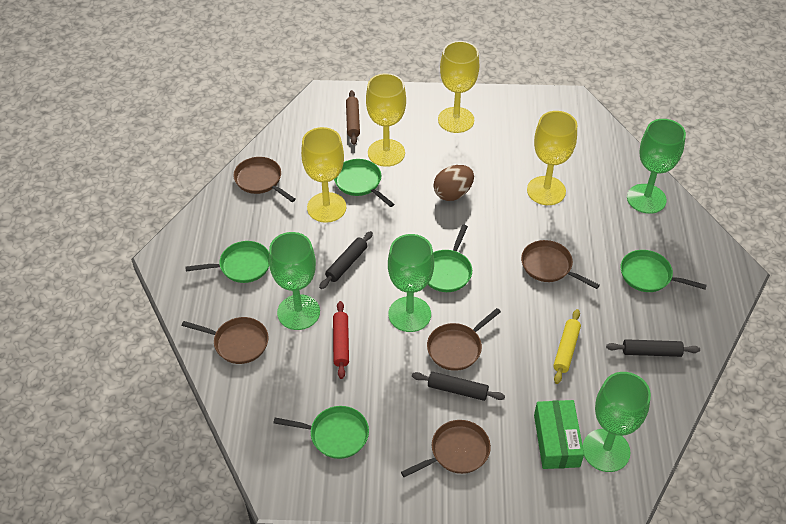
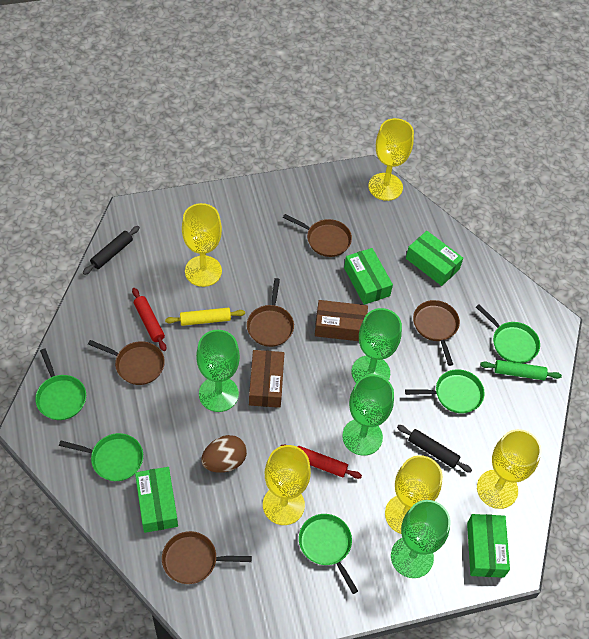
black rolling pin: 3 -> 2
brown box: 0 -> 2
brown rolling pin: 1 -> 0
green box: 1 -> 4
green rolling pin: 0 -> 1
red rolling pin: 1 -> 2
yellow goblet: 4 -> 5

